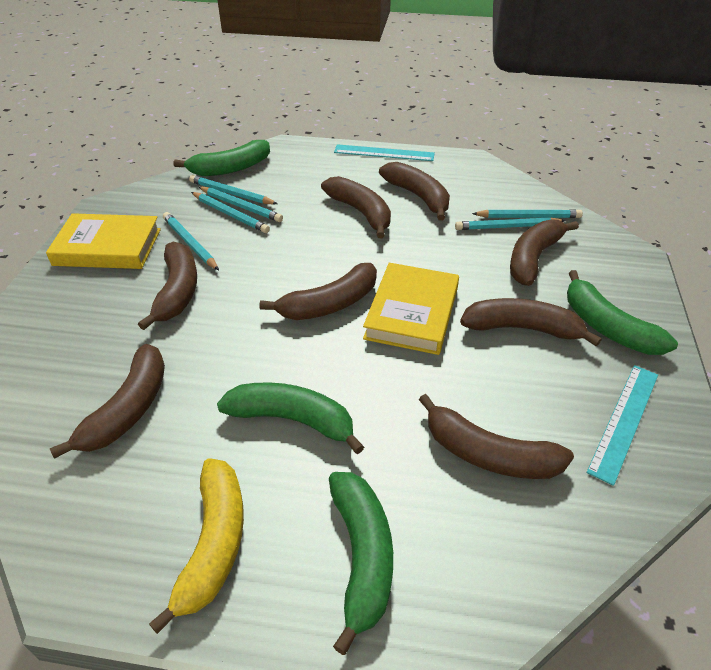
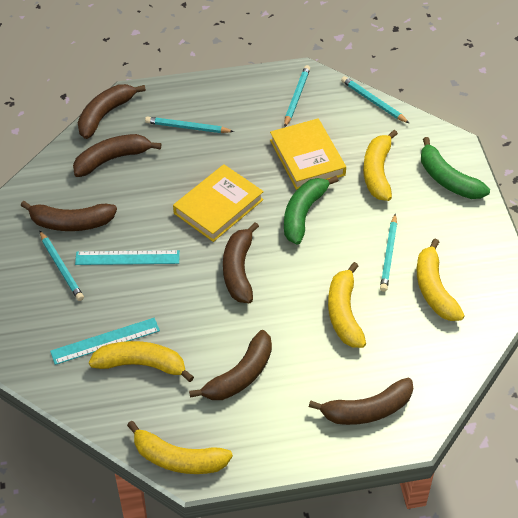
brown banana: 8 -> 6
green banana: 4 -> 2
turquoise pencil: 6 -> 5
yellow banana: 1 -> 5

